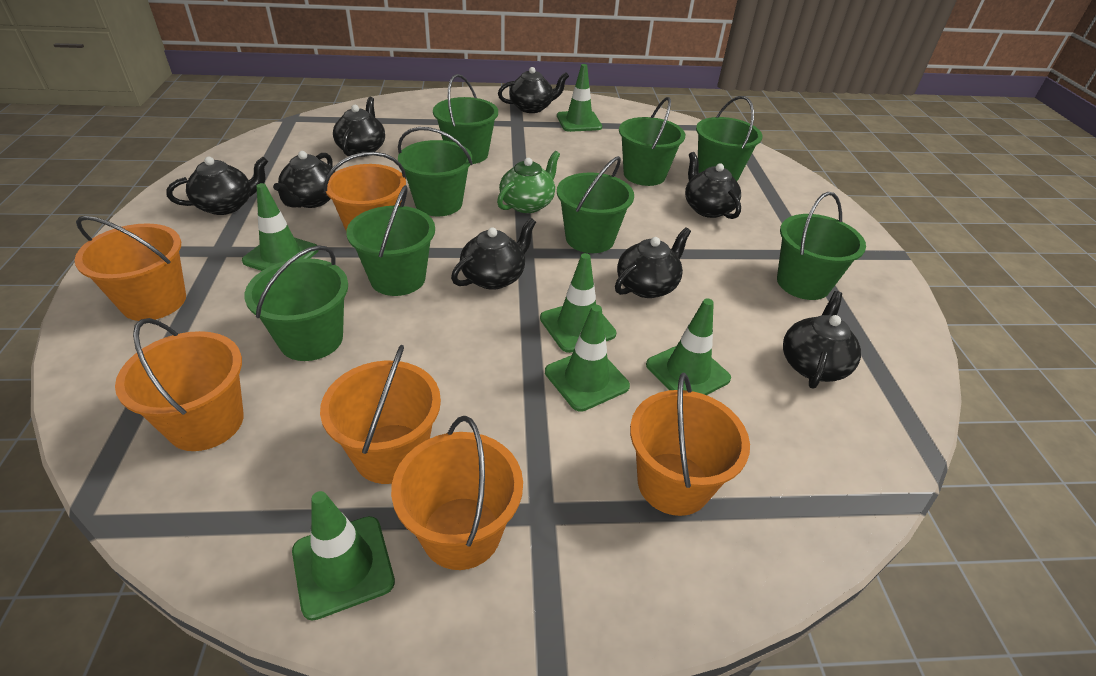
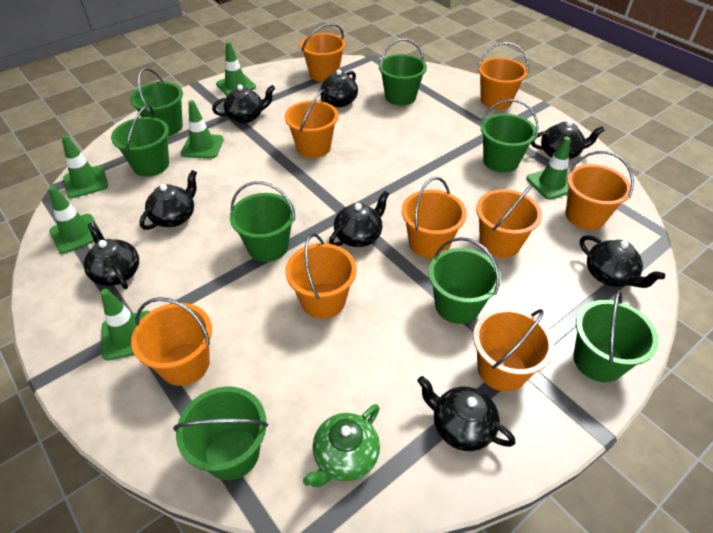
orange bucket: 6 -> 9

